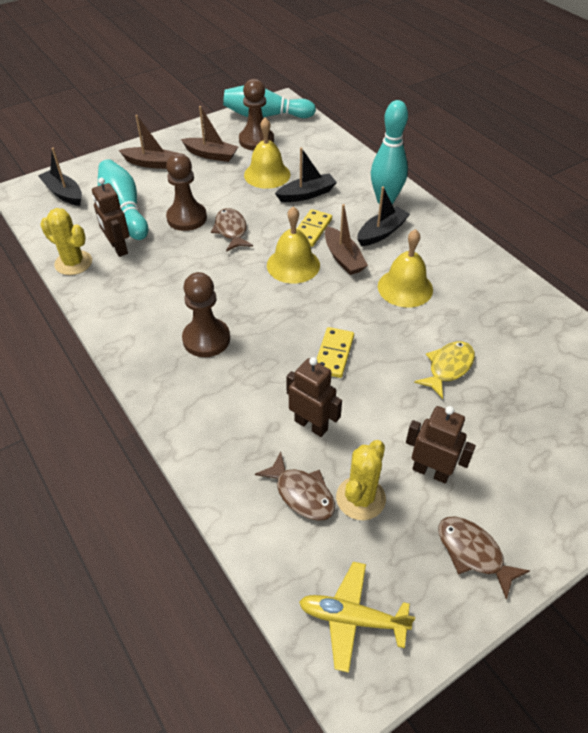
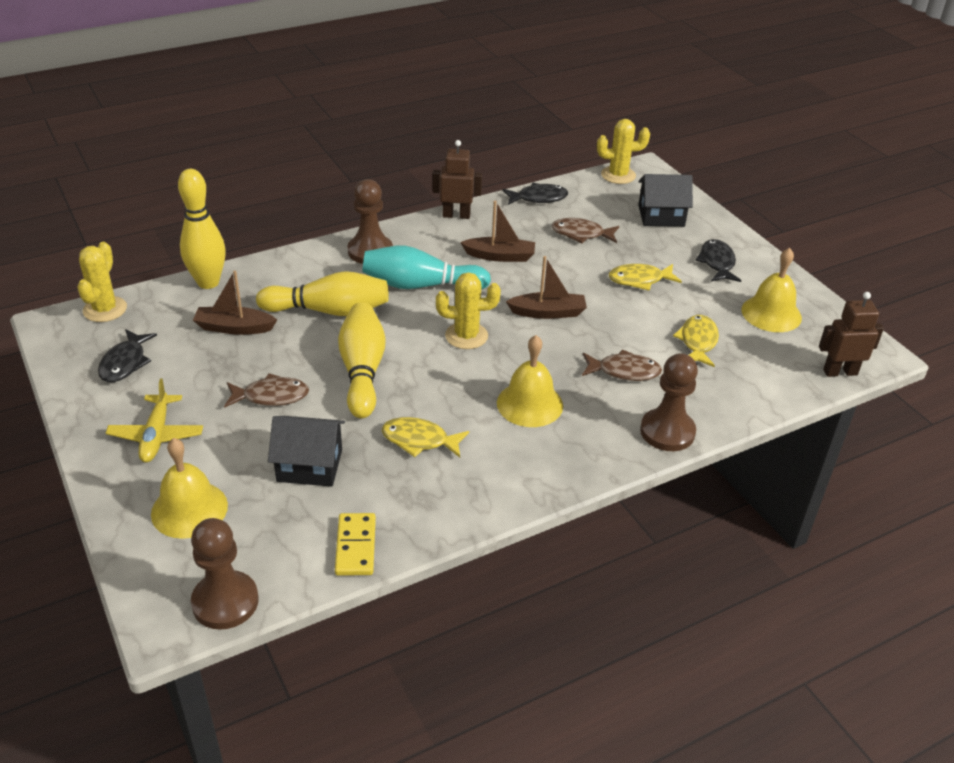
black boat: 3 -> 0
black fish: 0 -> 3
black house: 0 -> 2
brown robot: 3 -> 2
turquoise bowling pin: 3 -> 1
yellow bowling pin: 0 -> 3
yellow cactus: 2 -> 3
yellow domino: 2 -> 1
yellow fish: 1 -> 3

